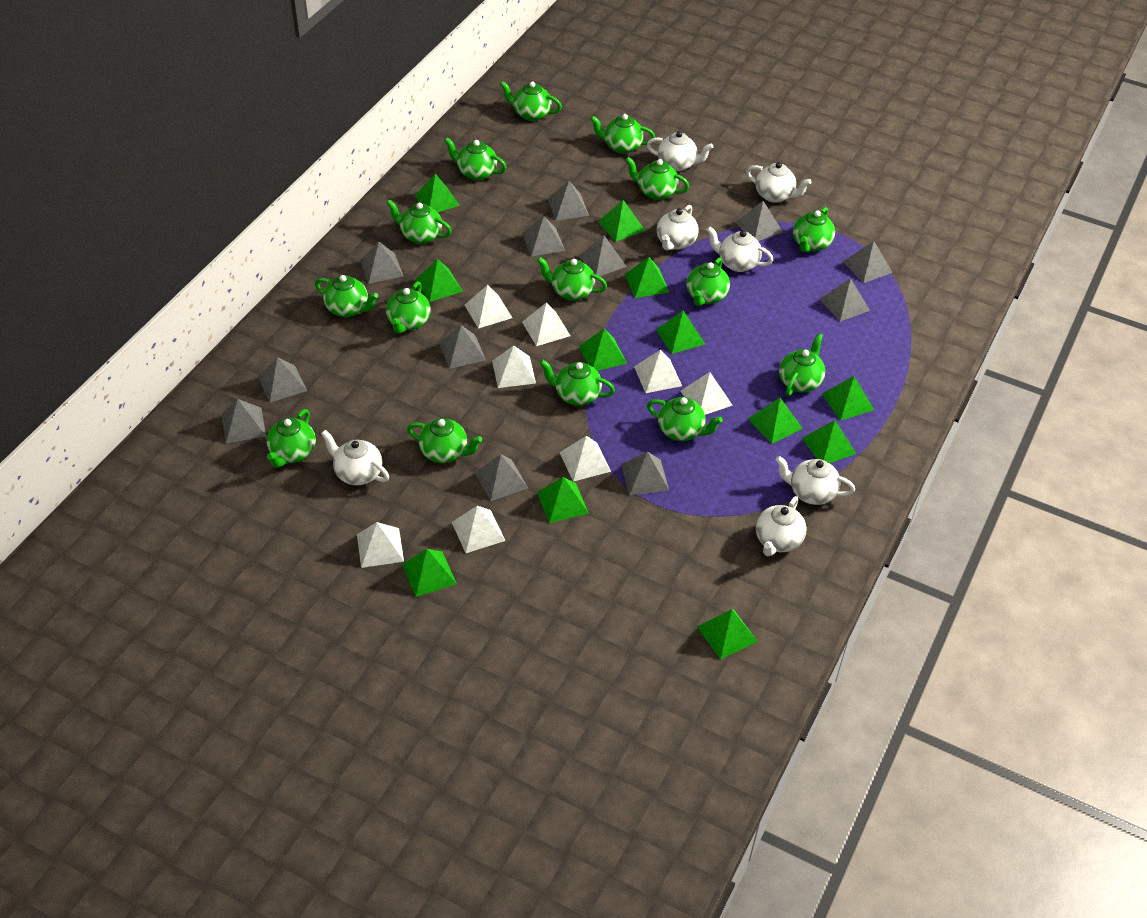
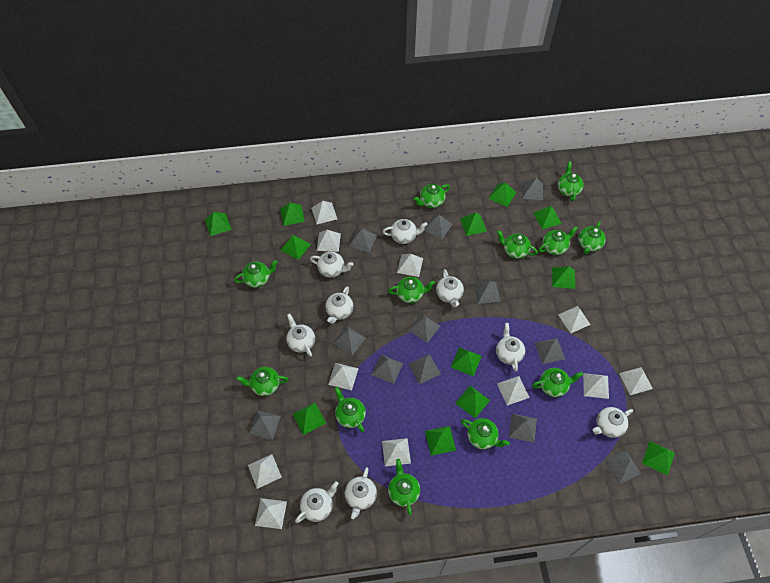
green teapot: 15 -> 12
white pyramid: 8 -> 11
white teapot: 7 -> 9

